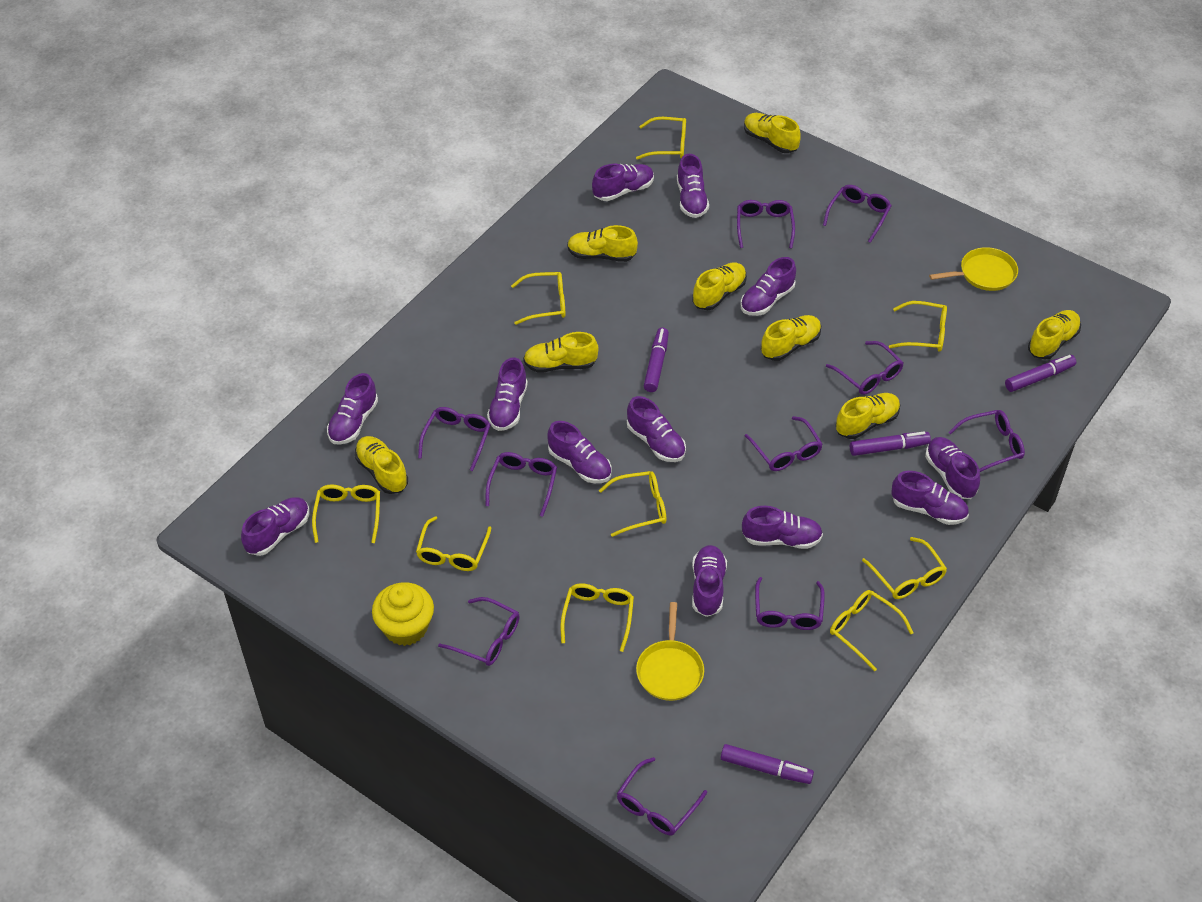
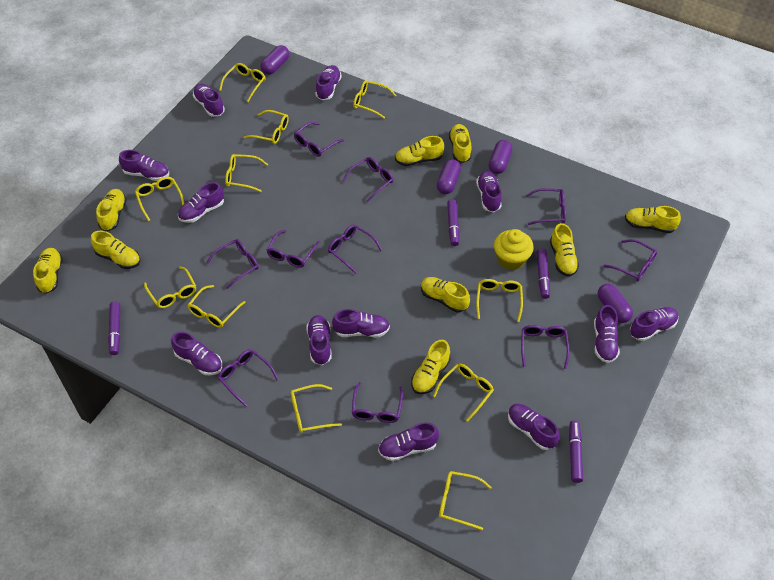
purple capsule: 0 -> 4
yellow glasses: 9 -> 11
yellow pan: 2 -> 0
yellow shoe: 8 -> 9

